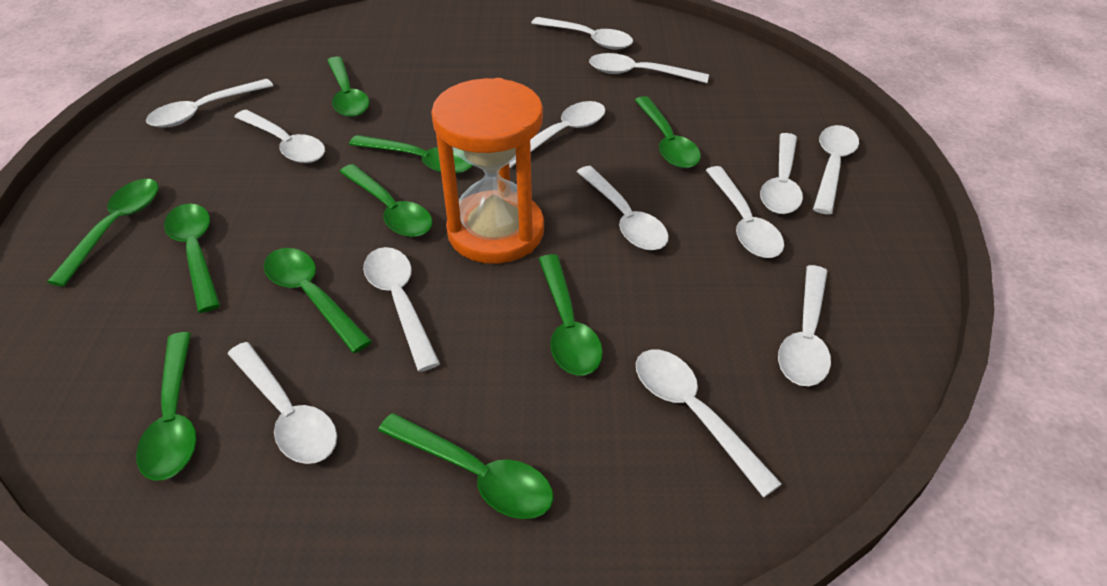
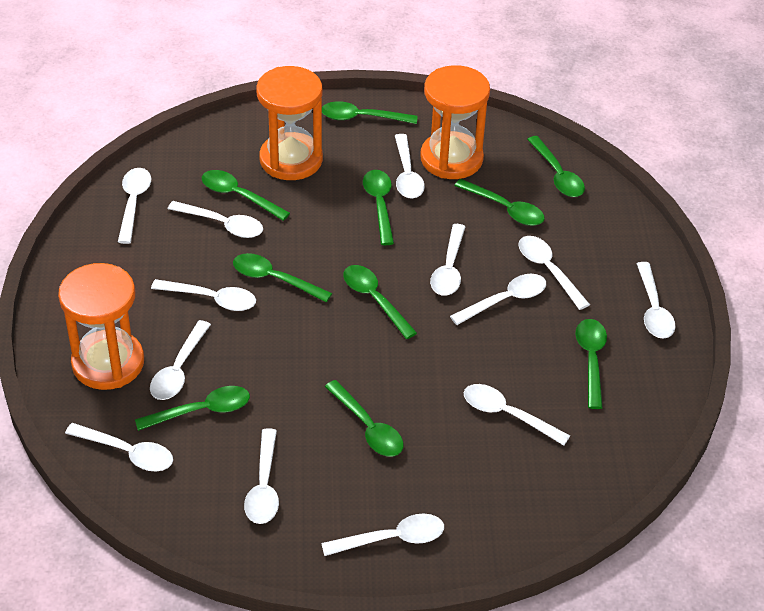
orange hourglass: 1 -> 3

